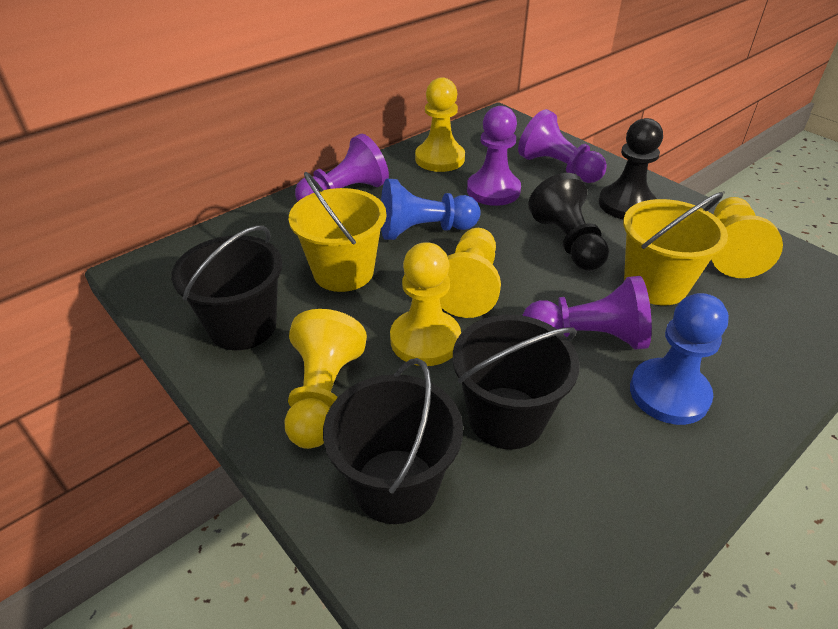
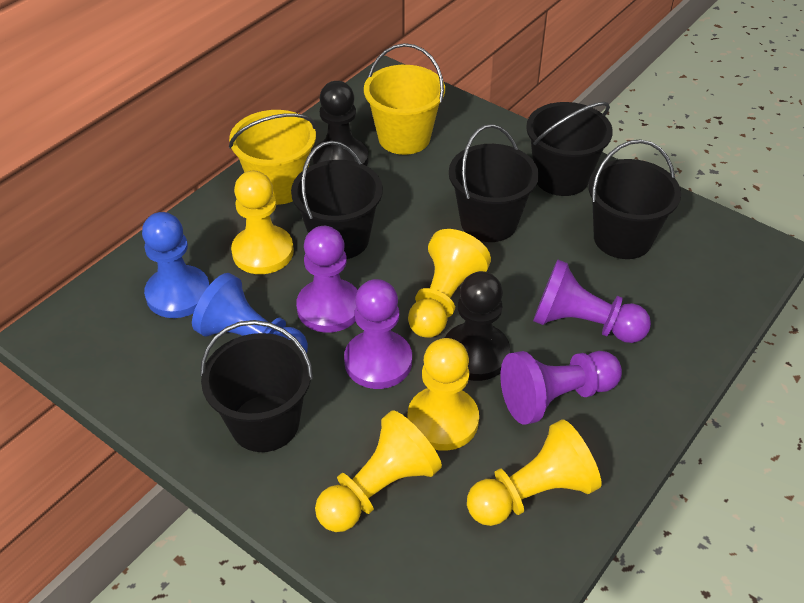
black bucket: 3 -> 5

